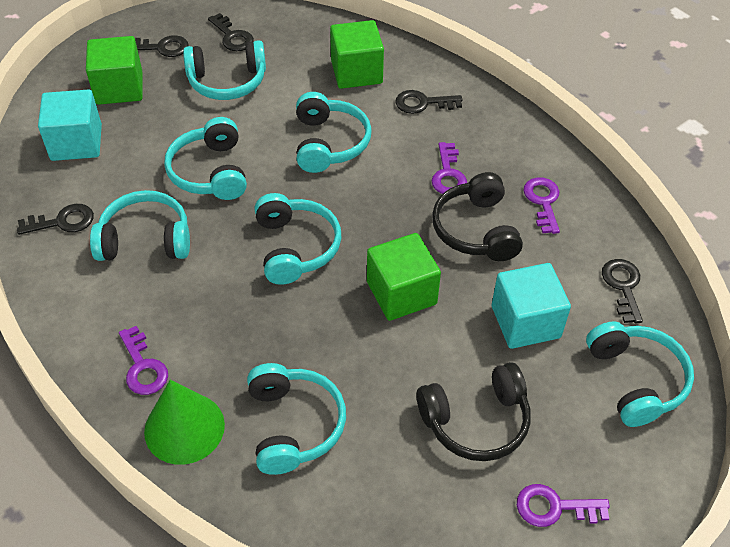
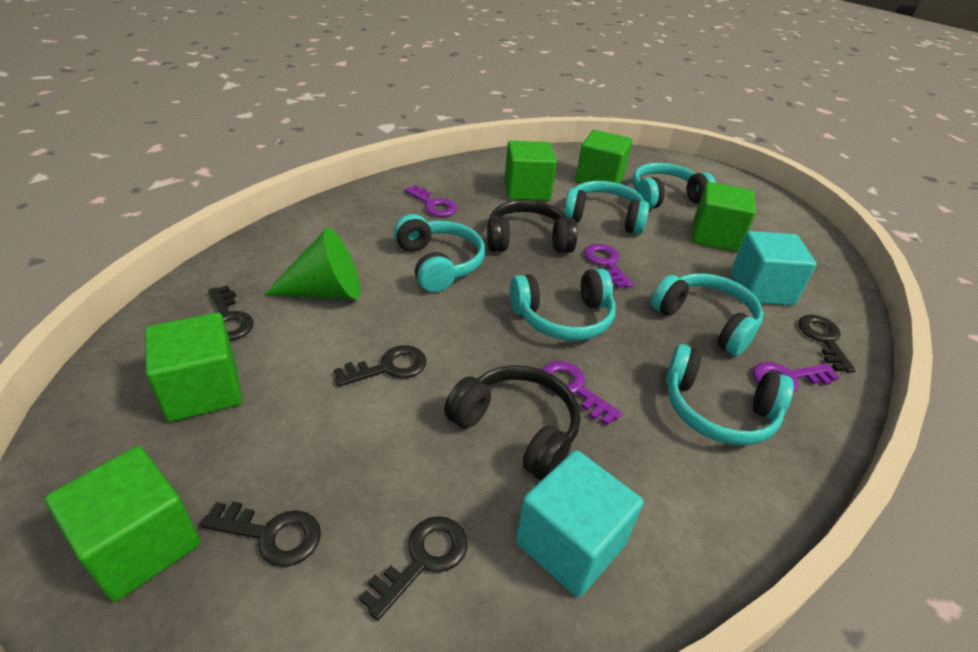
green cube: 3 -> 5
turquoise headphones: 7 -> 6

